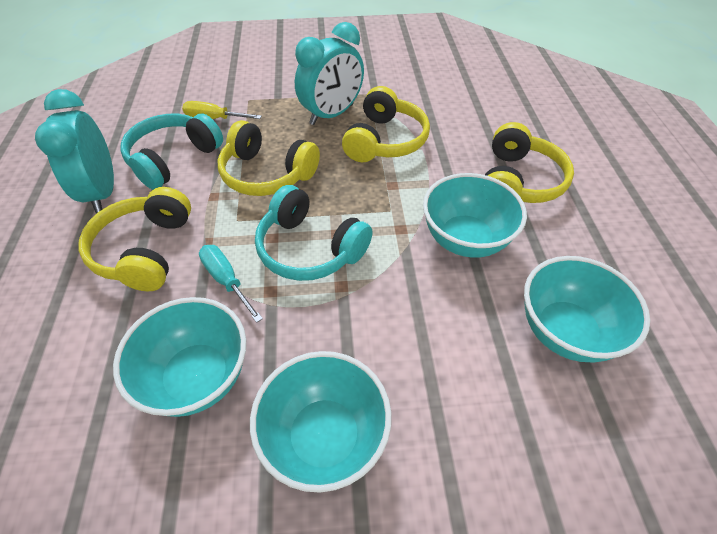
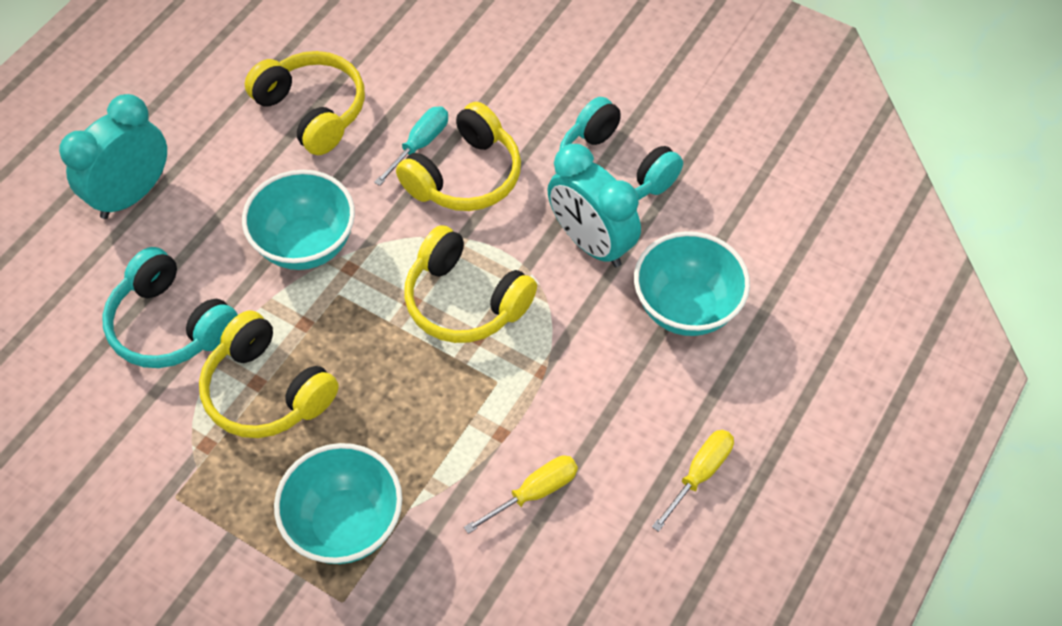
turquoise bowl: 4 -> 3
yellow screwdriver: 1 -> 2

